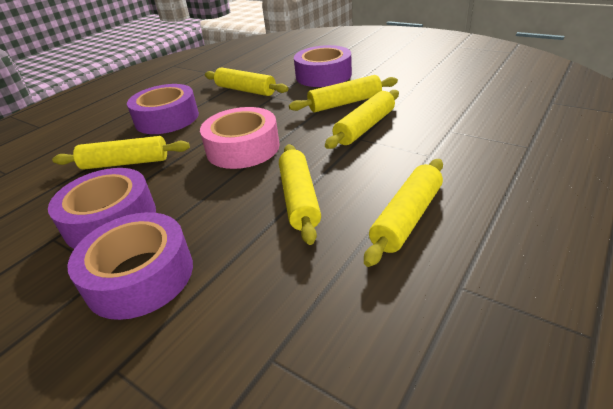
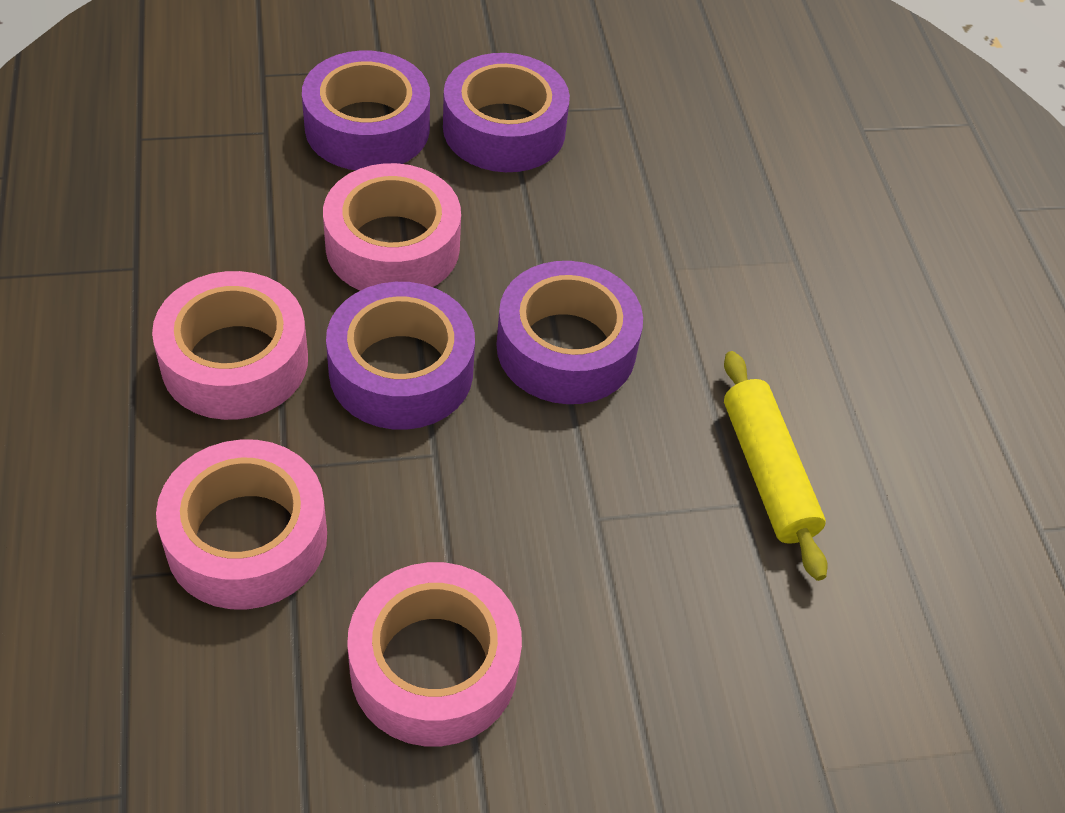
pink tape: 1 -> 4
yellow rolling pin: 6 -> 1

